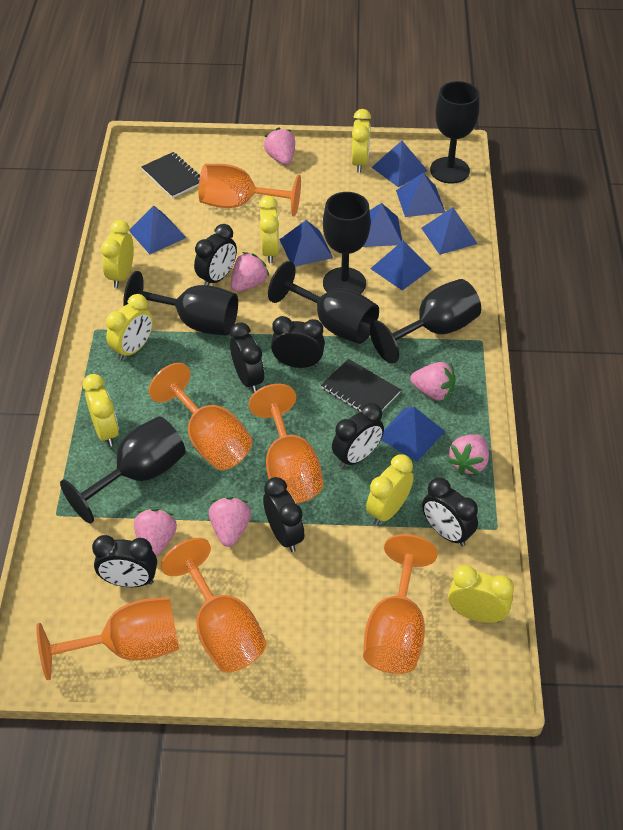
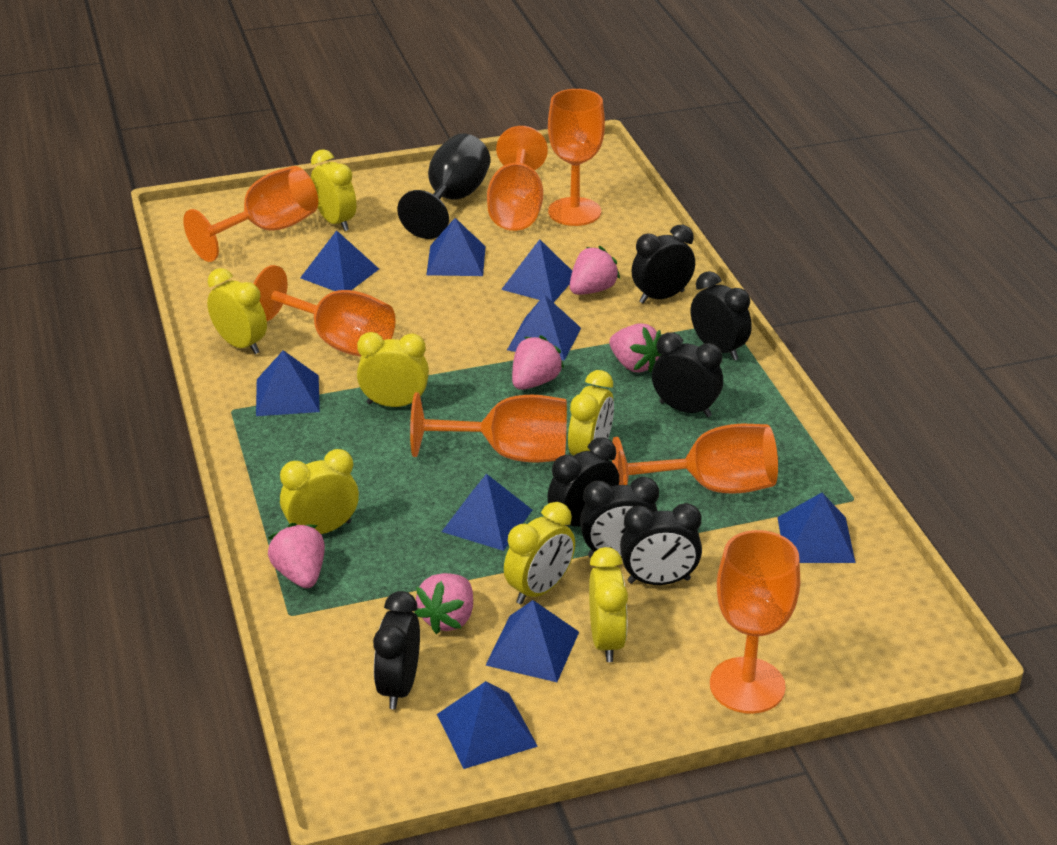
black goblet: 6 -> 1
black notebook: 2 -> 0
blue pyramid: 8 -> 9
orange goblet: 6 -> 7
pink strawberry: 6 -> 5

